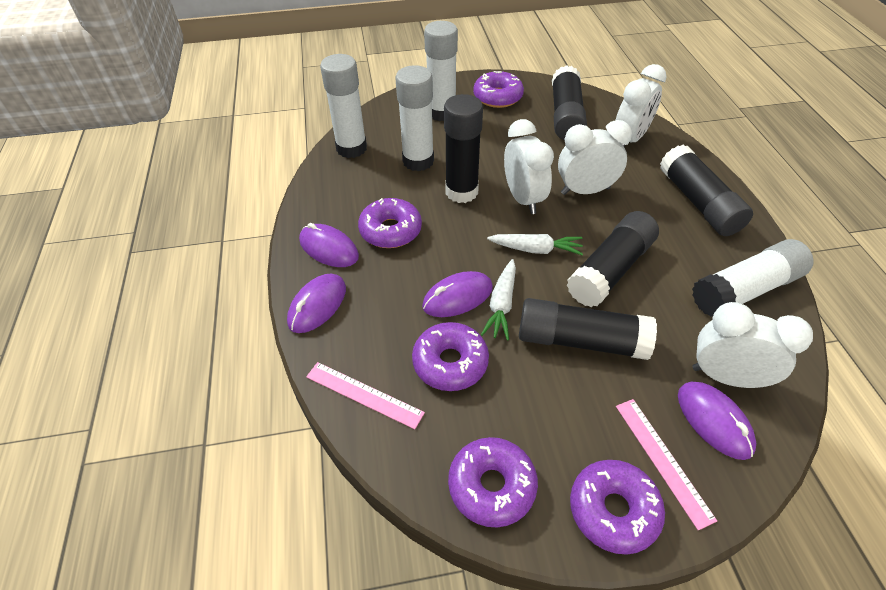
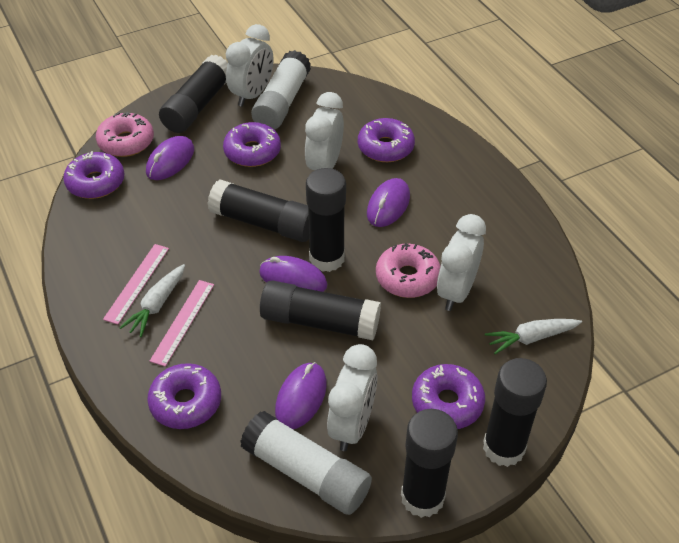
black glue stick: 5 -> 6
pink donut: 0 -> 2
white glue stick: 4 -> 2

